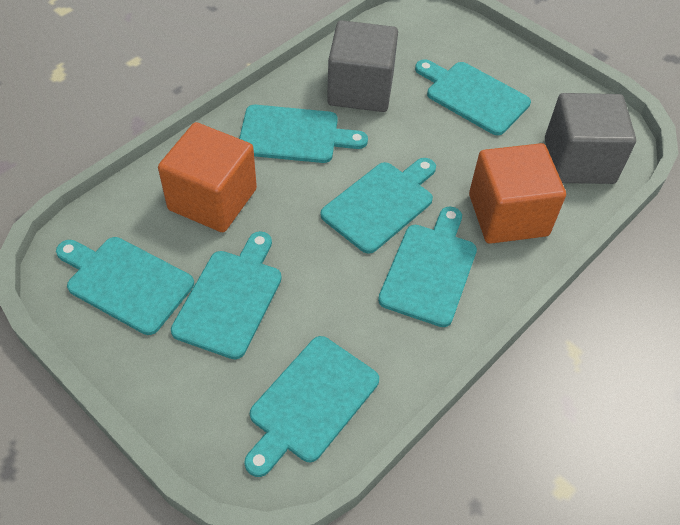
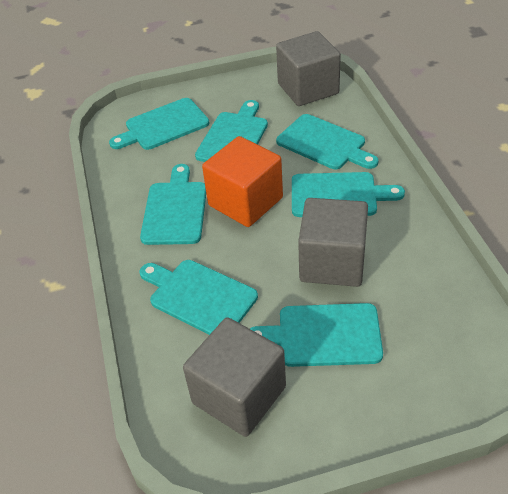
grey cube: 2 -> 3
orange cube: 2 -> 1

